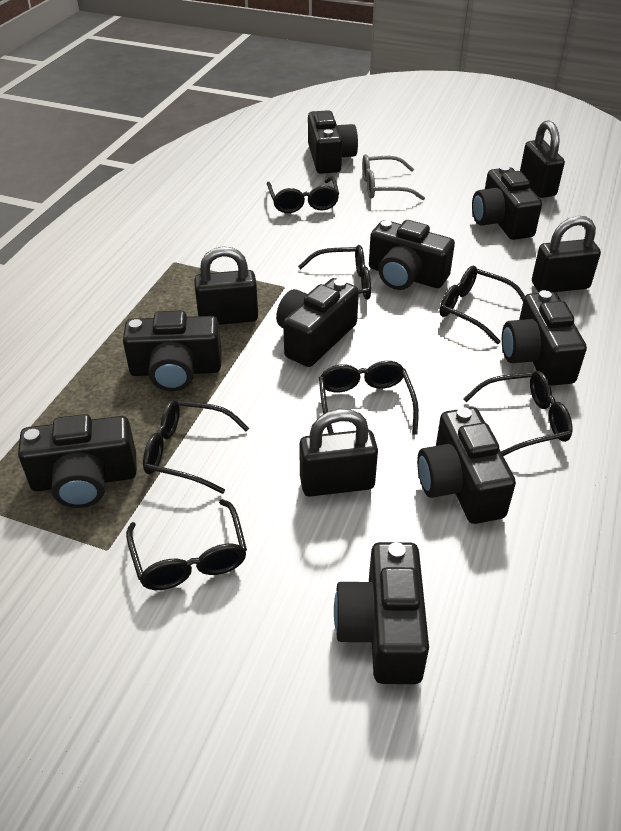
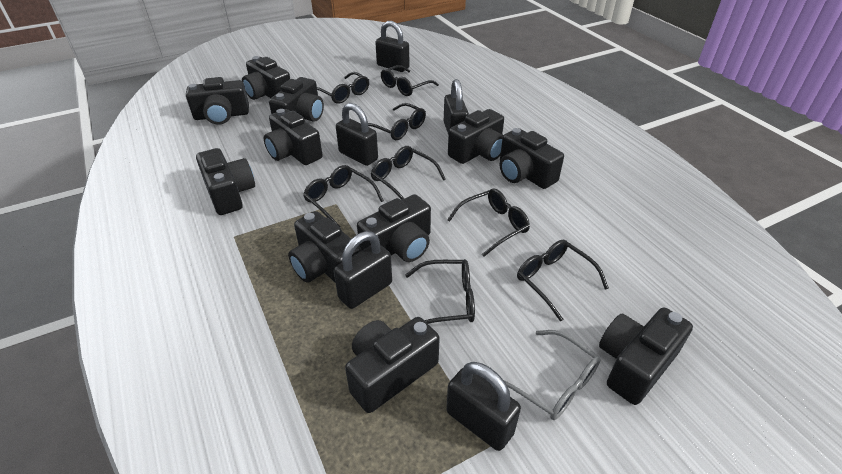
black camera: 9 -> 11
black glasses: 7 -> 8
black padlock: 4 -> 5

